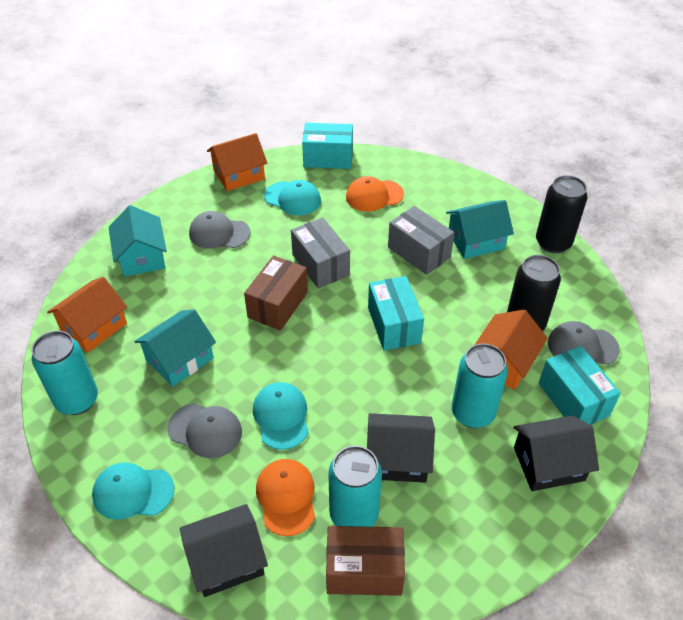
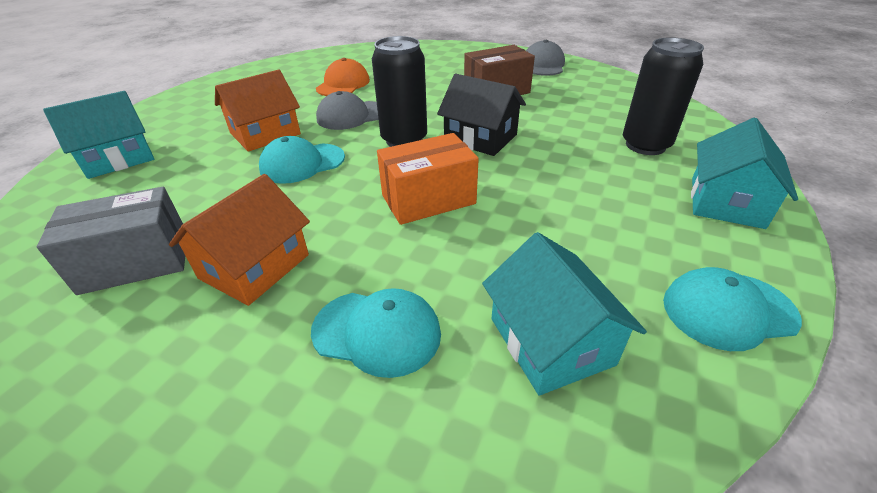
black house: 3 -> 1
brown box: 2 -> 1
grey box: 2 -> 1
grey cap: 3 -> 2
orange box: 0 -> 1
orange cap: 2 -> 1
orange house: 3 -> 2
turquoise box: 3 -> 0
turquoise can: 3 -> 0

